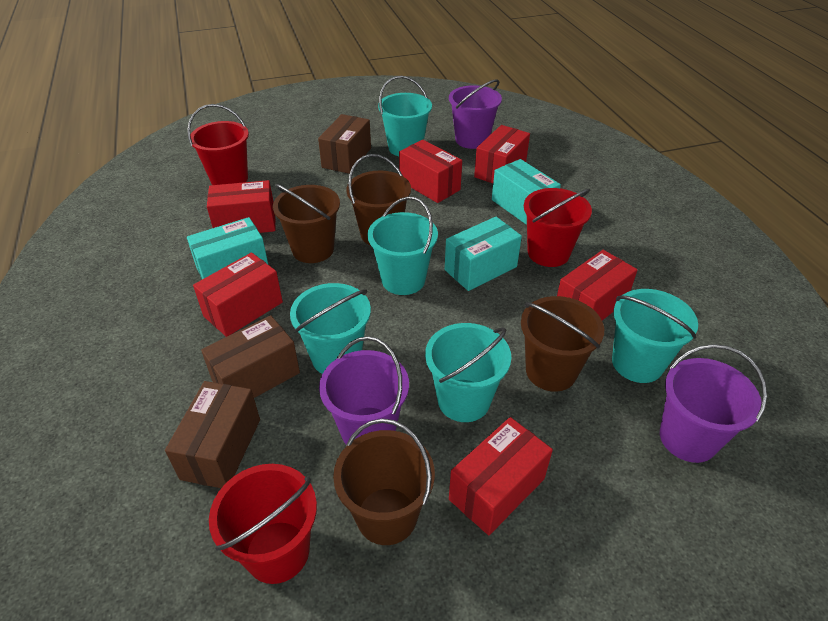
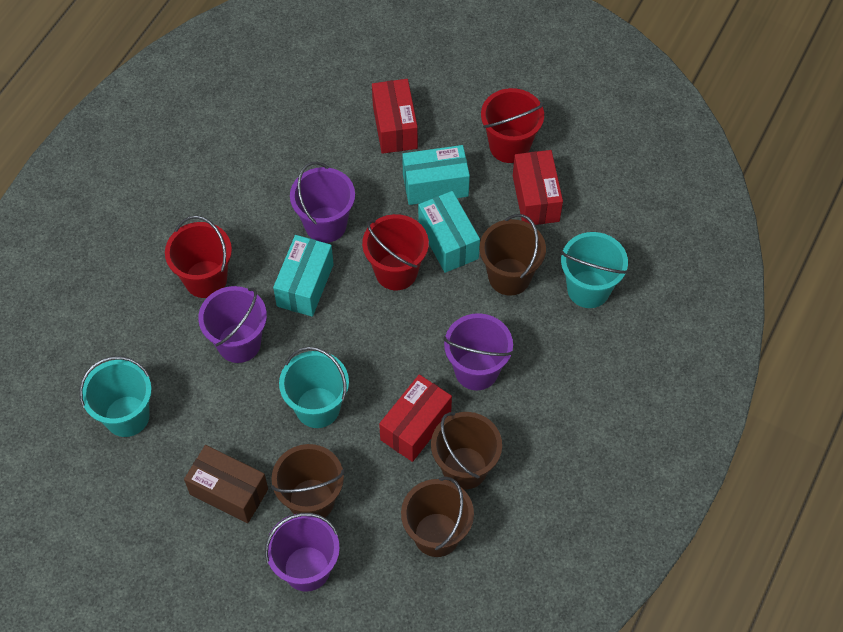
brown box: 3 -> 1
purple bucket: 3 -> 4
red box: 6 -> 3
turquoise bucket: 5 -> 3

